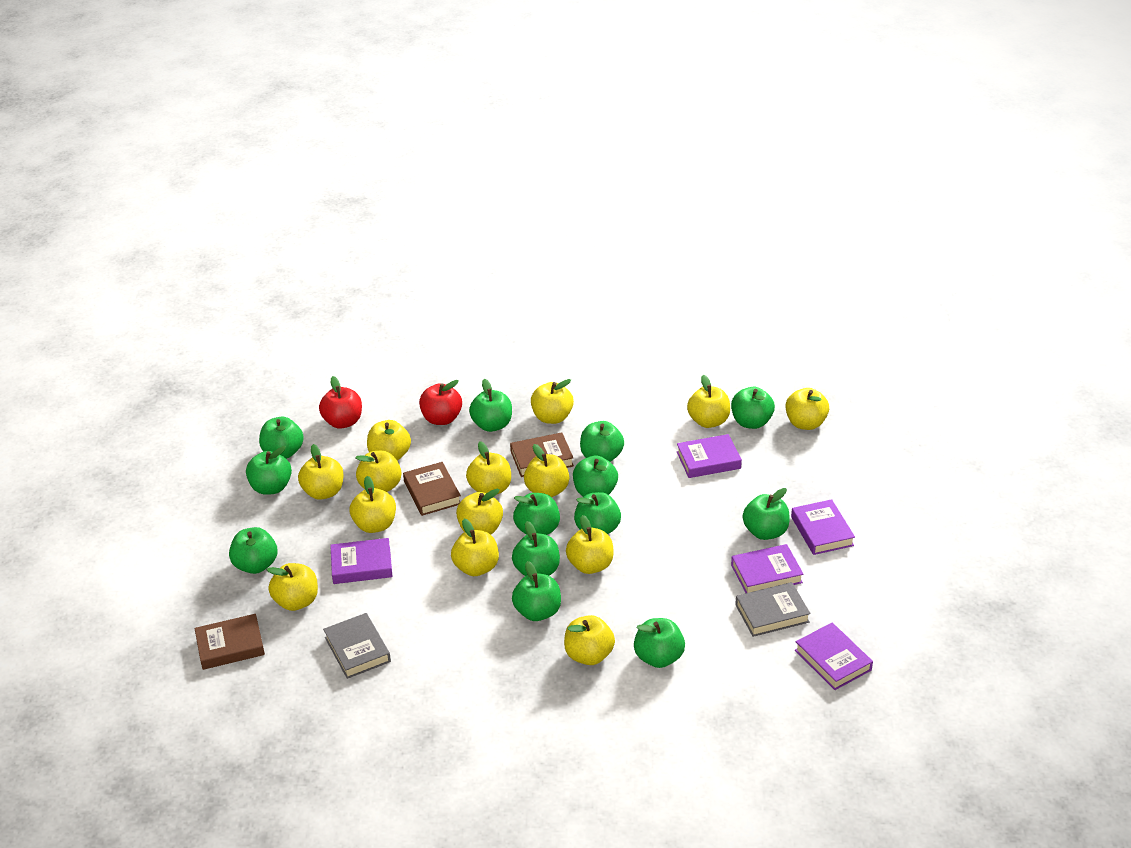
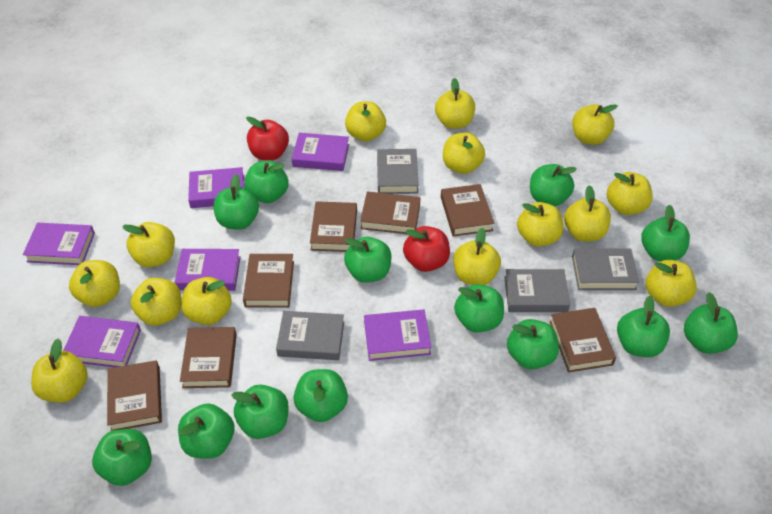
brown book: 3 -> 7
grey book: 2 -> 4
purple book: 5 -> 6

